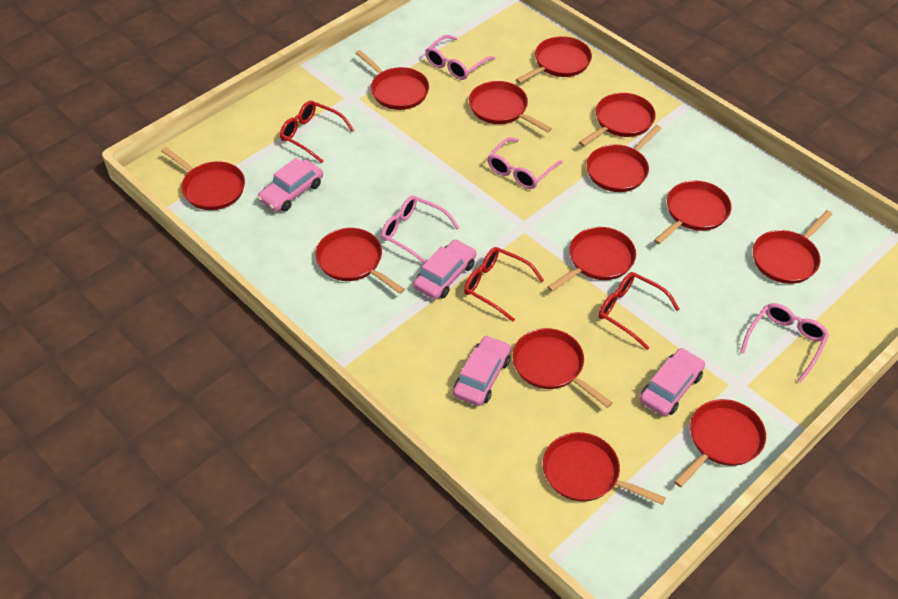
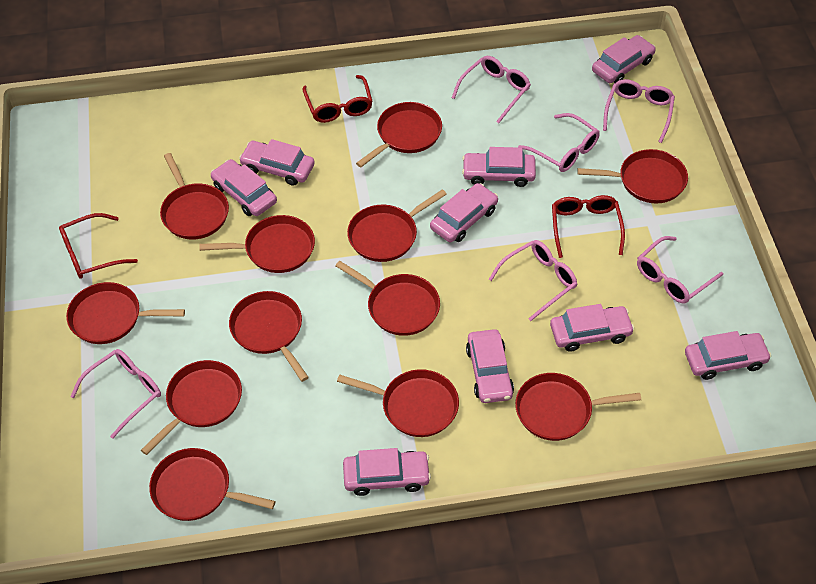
pink car: 4 -> 9
pink glasses: 4 -> 6
red pan: 13 -> 12

